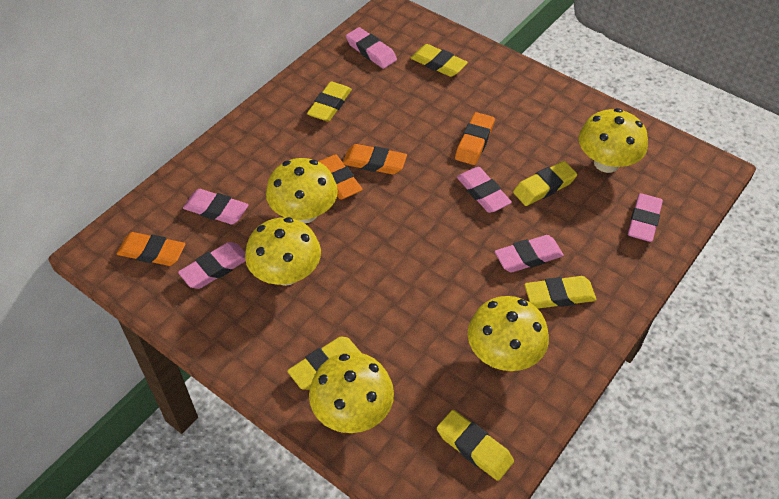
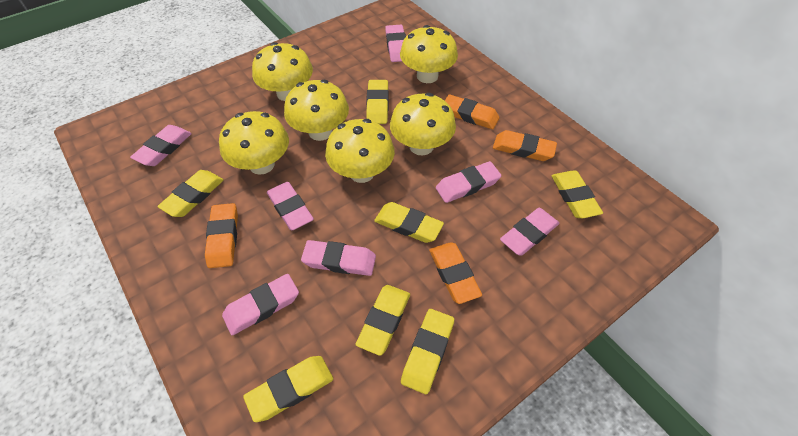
pink eraser: 6 -> 7
yellow eraser: 6 -> 7
yellow mushroom: 5 -> 6

